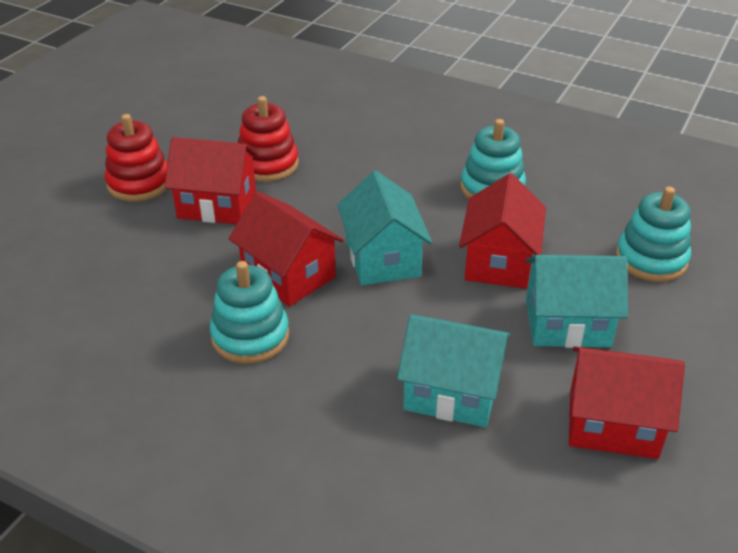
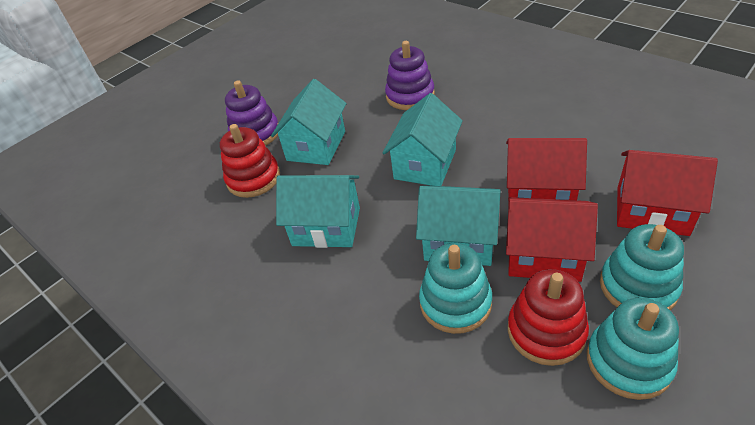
purple stacking toy: 0 -> 2
red house: 4 -> 3
turquoise house: 3 -> 4

